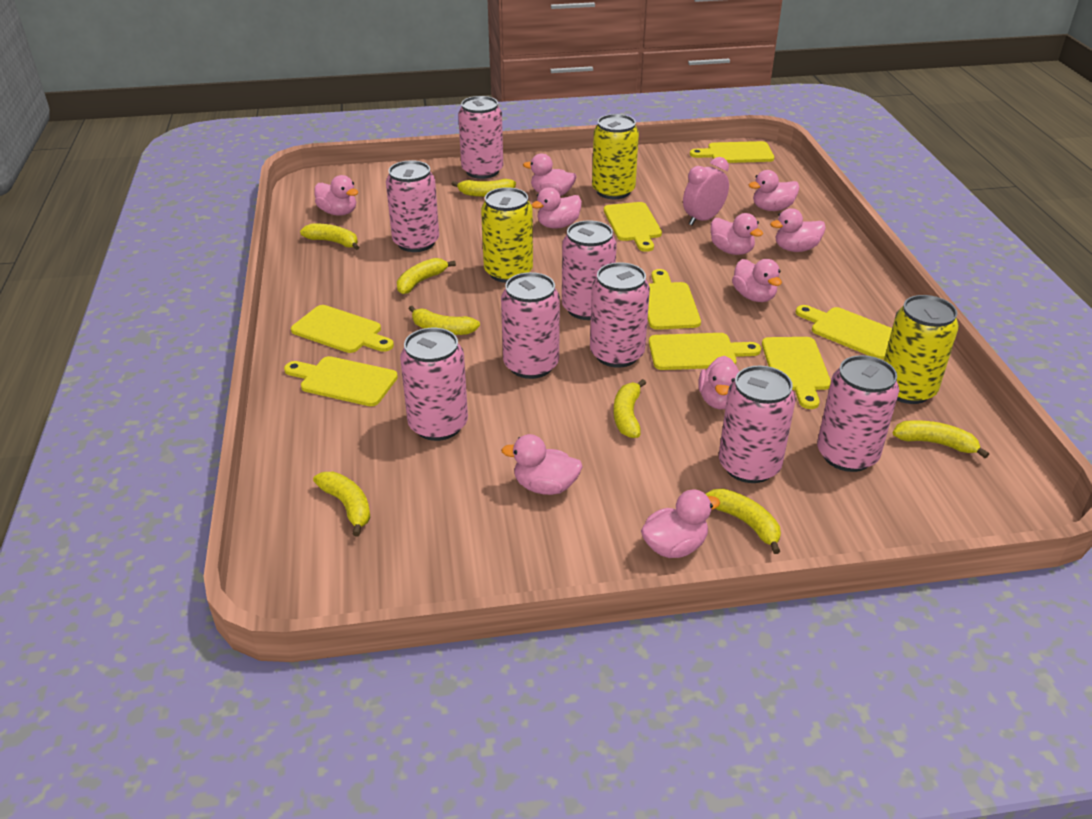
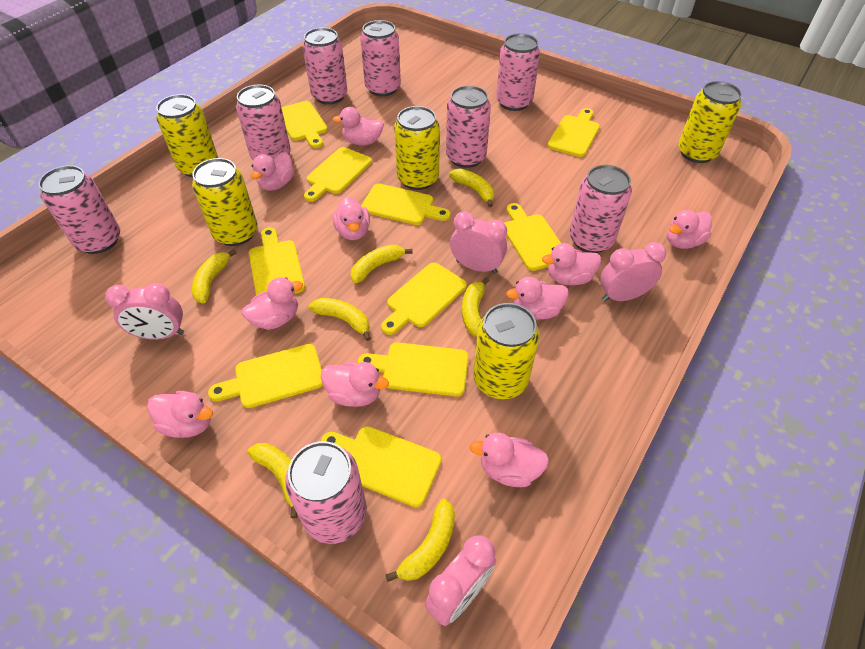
pink clock: 1 -> 4
yellow banana: 8 -> 7
yellow can: 3 -> 5
yellow cutting board: 8 -> 10

